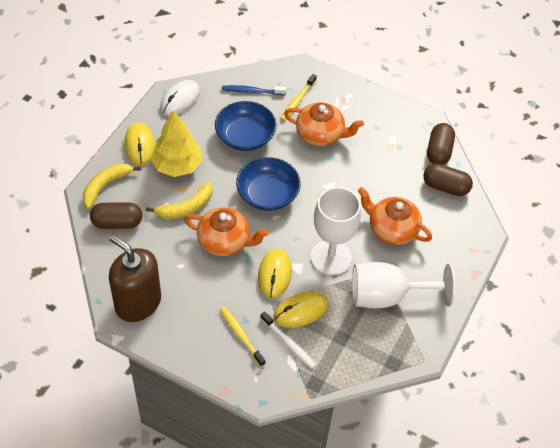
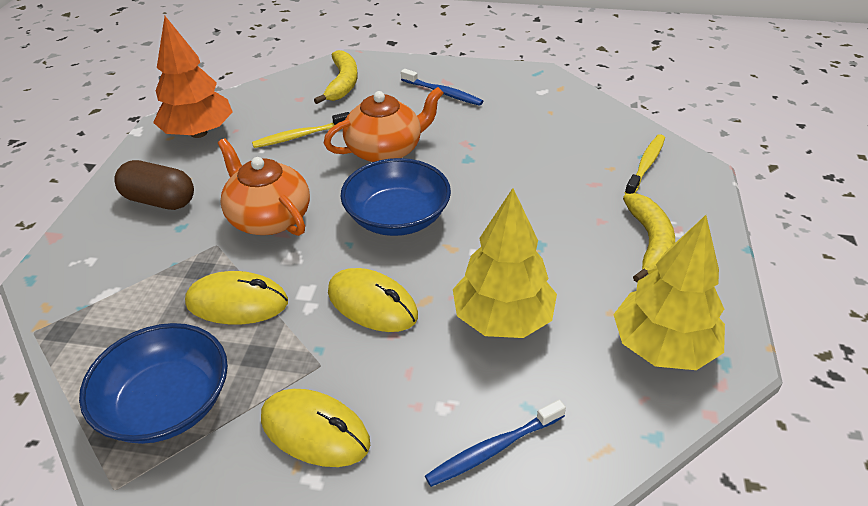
blue toothbrush: 1 -> 2
brown capsule: 3 -> 1
brown soap dispenser: 1 -> 0
orange teapot: 3 -> 2
orange tree: 0 -> 1
white goblet: 2 -> 0
white mouse: 1 -> 0
white toothbrush: 1 -> 0
yellow tree: 1 -> 2

